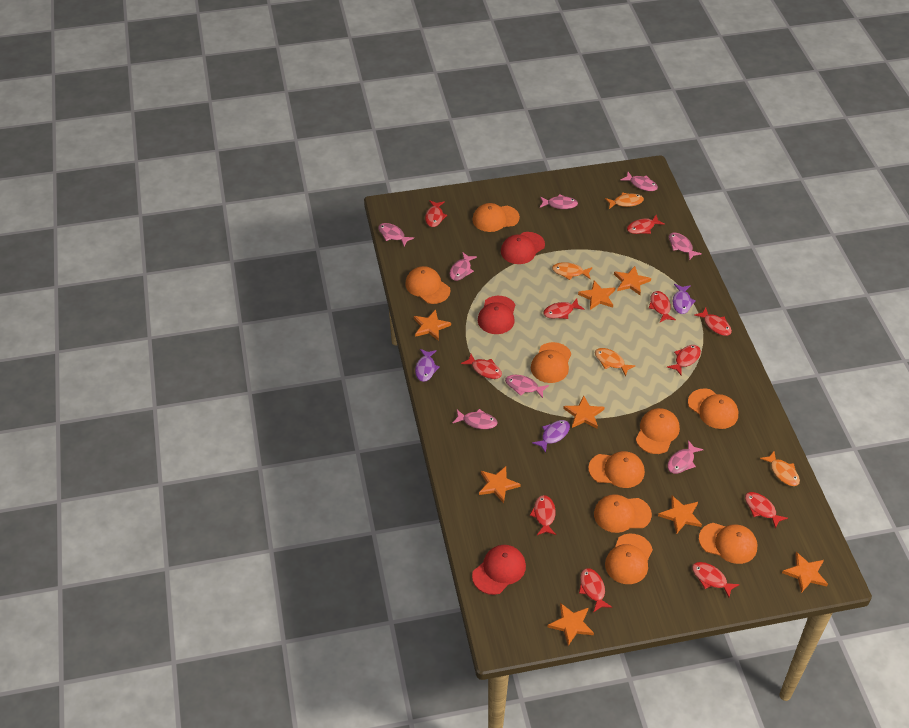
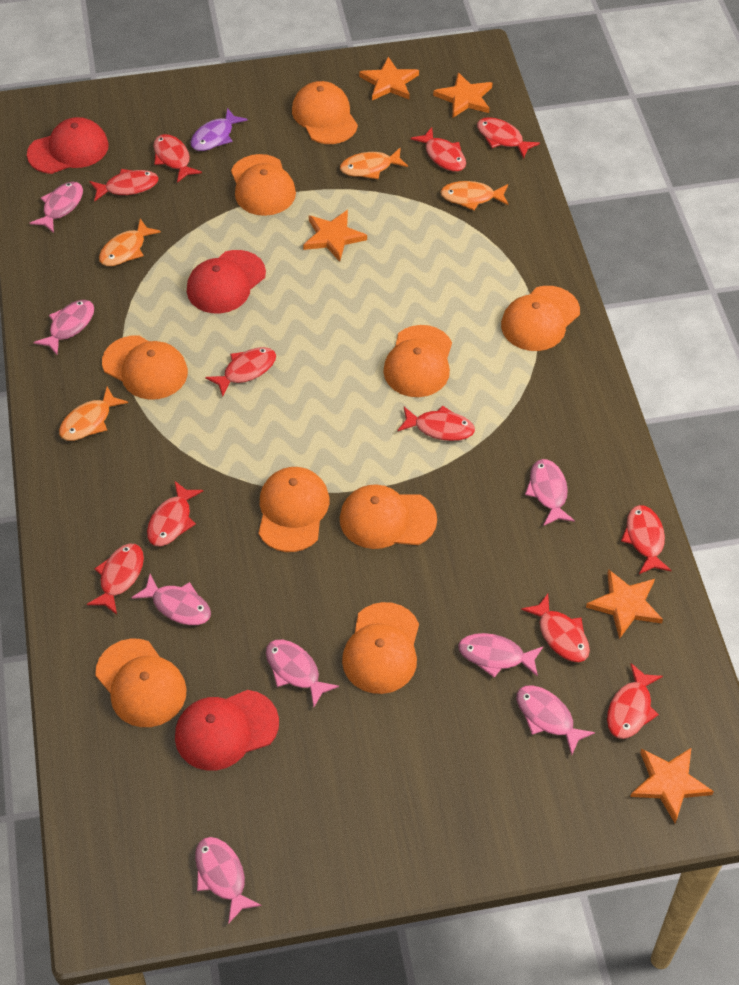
orange star: 8 -> 5
purple fish: 3 -> 1

